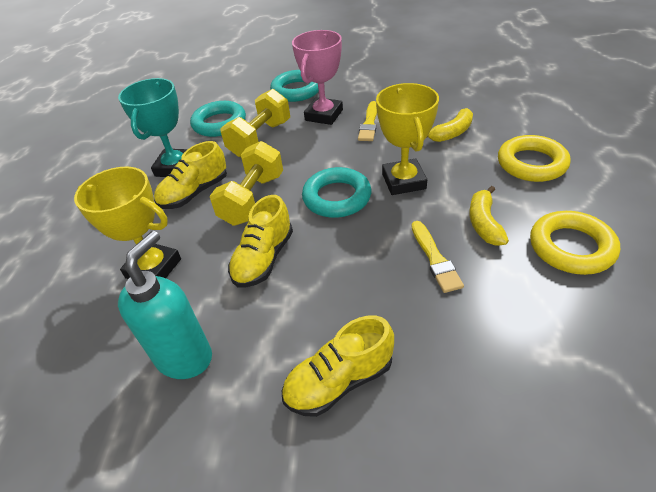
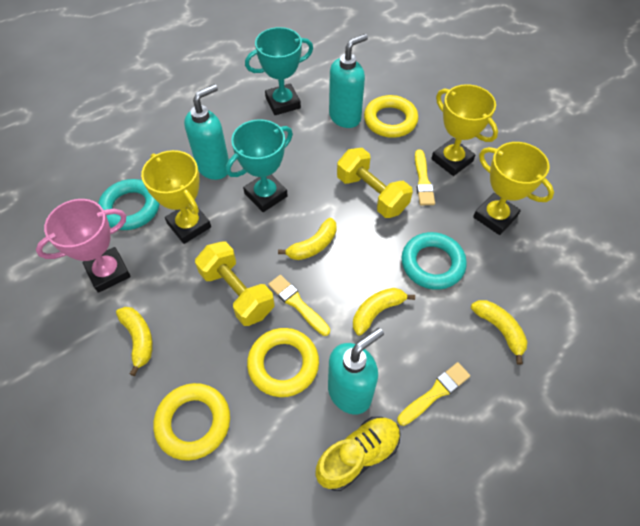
turquoise ring: 3 -> 2
turquoise soap dispenser: 1 -> 3
turquoise trophy: 1 -> 2
yellow banana: 2 -> 4
yellow brush: 2 -> 3
yellow ring: 2 -> 3
yellow shoe: 3 -> 1
yellow trophy: 2 -> 3

